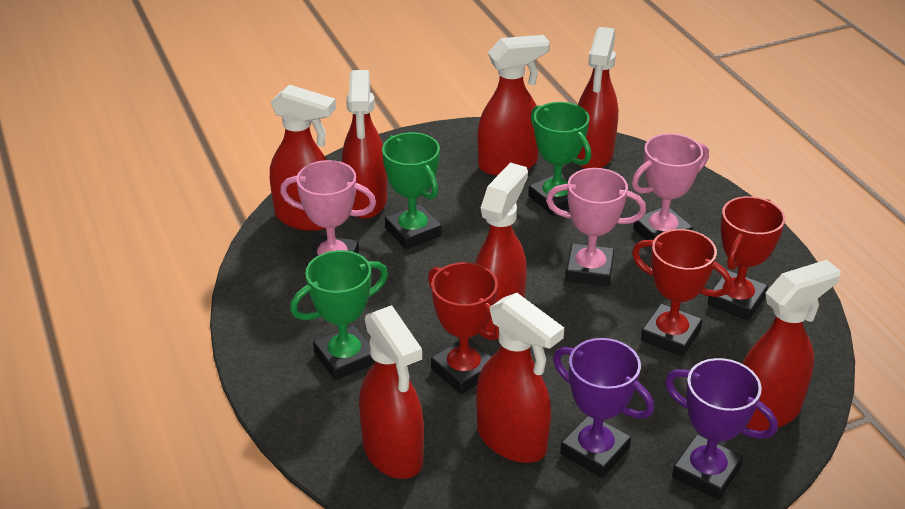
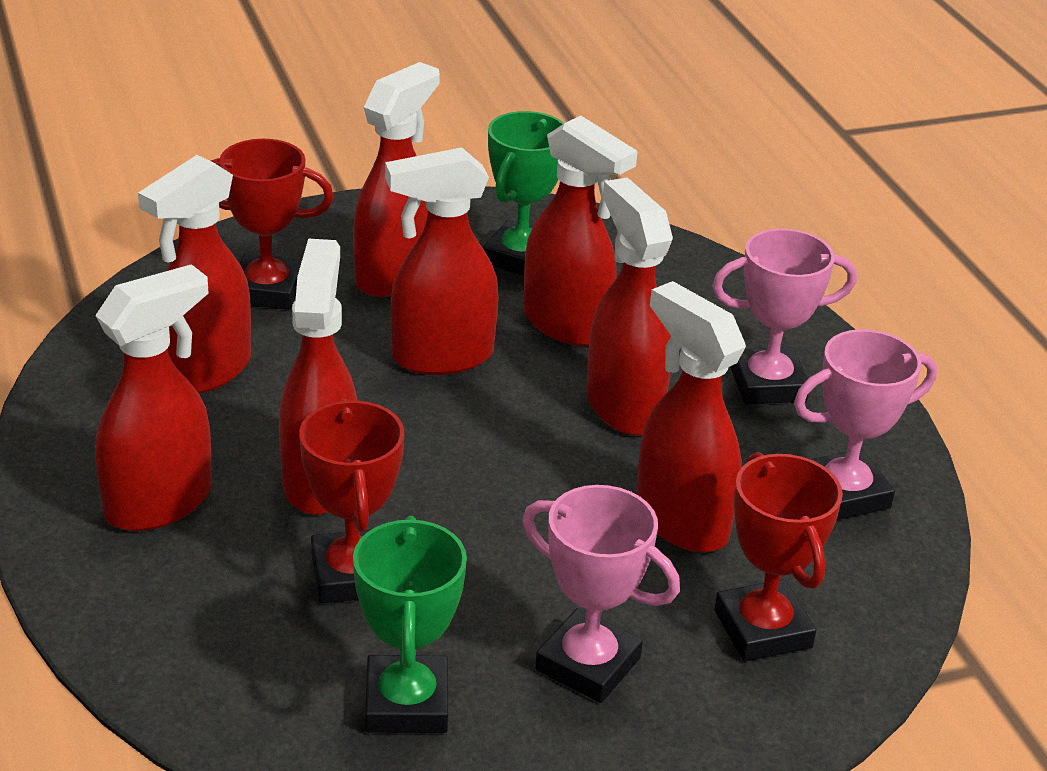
green trophy: 3 -> 2
purple trophy: 2 -> 0

